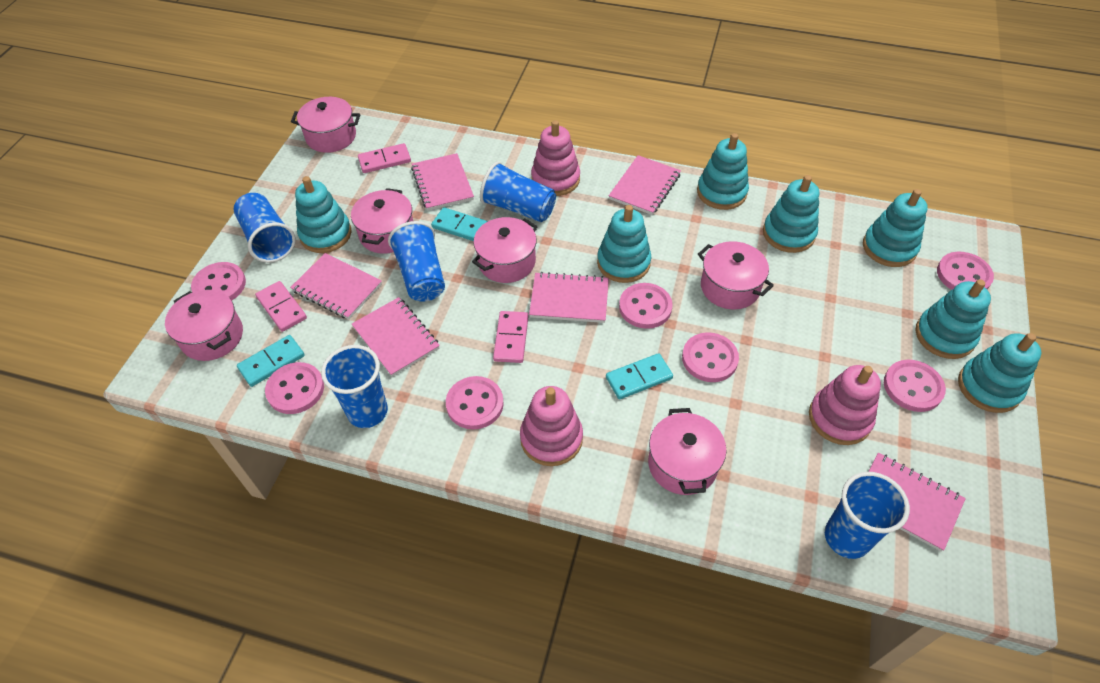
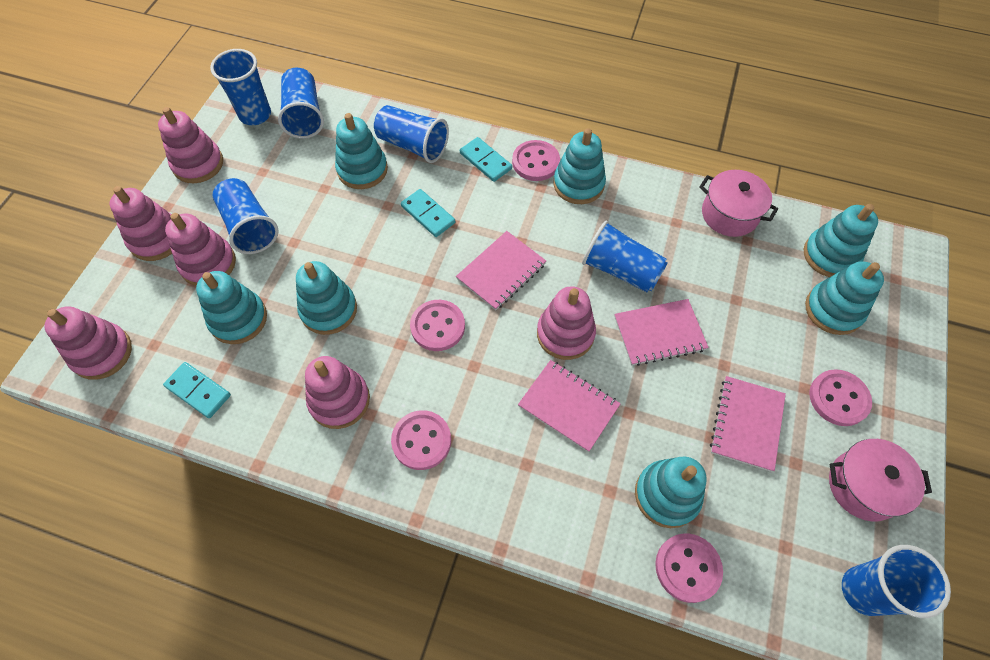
blue cup: 5 -> 6
pink button: 7 -> 5
pink domino: 3 -> 0
pink notebook: 6 -> 4
pink pot: 6 -> 2
pink stacking toy: 3 -> 6

